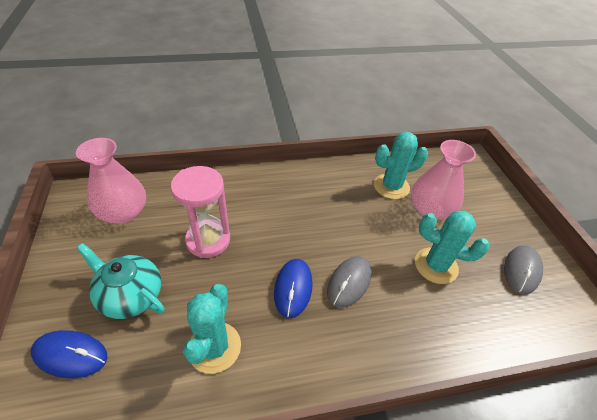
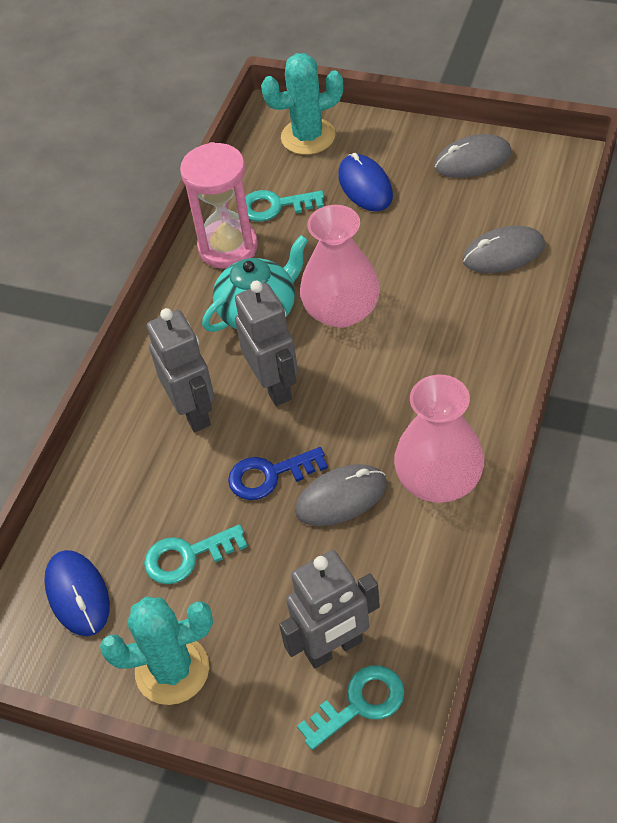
blue key: 0 -> 1
grey mouse: 2 -> 3
grey robot: 0 -> 3
turquoise cactus: 3 -> 2
turquoise key: 0 -> 3

